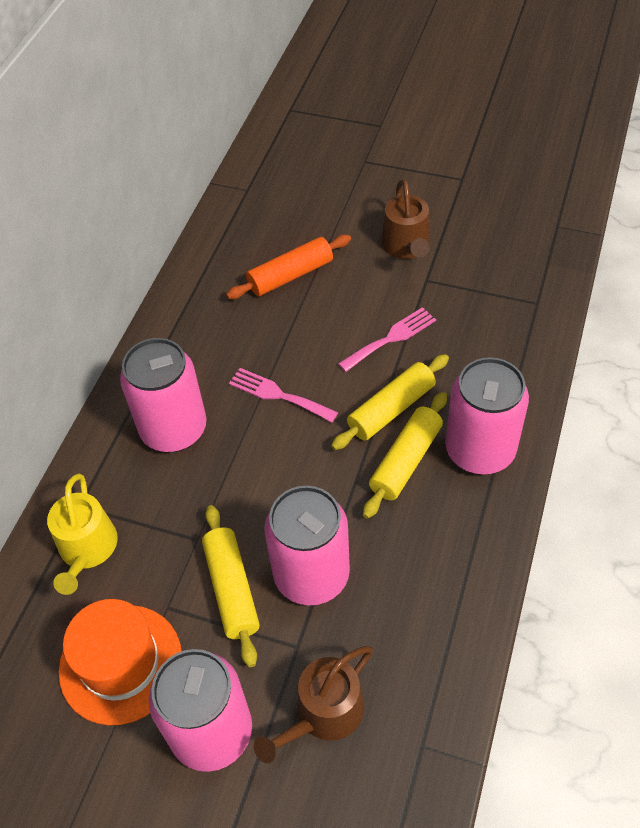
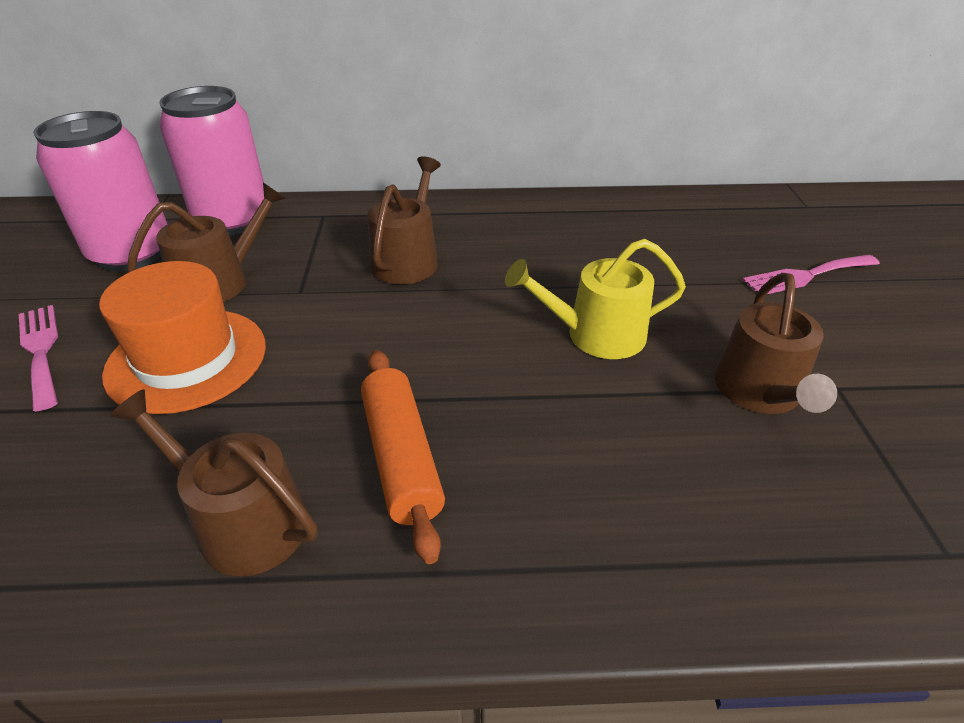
brown watering can: 2 -> 4
pink can: 4 -> 2
yellow rolling pin: 3 -> 0

